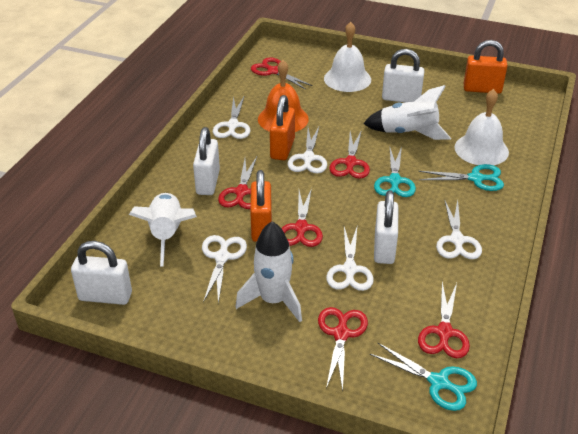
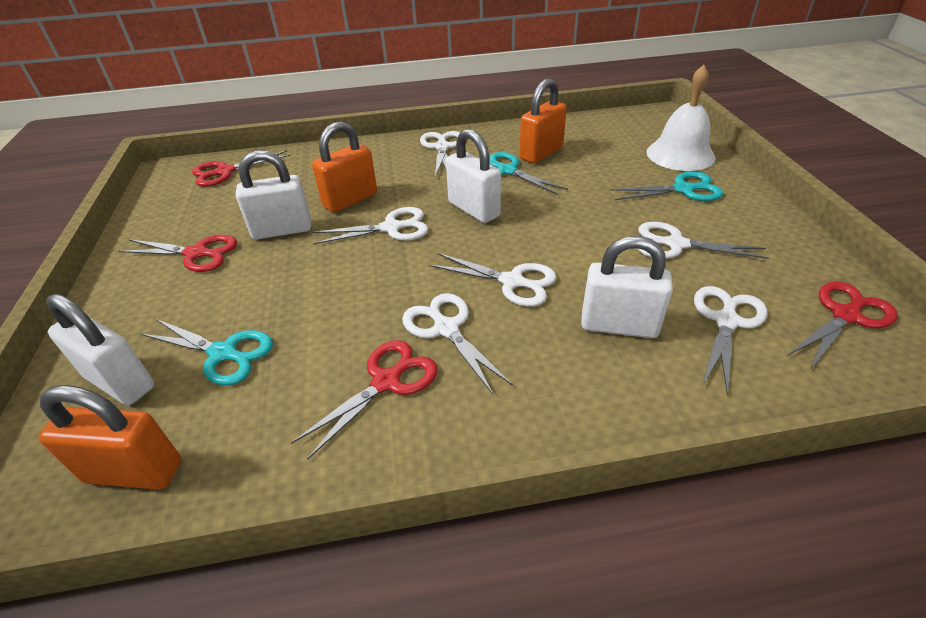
orange bell: 1 -> 0
red scissors: 6 -> 4
white bell: 2 -> 1
white rocket: 3 -> 0
white scissors: 5 -> 6

